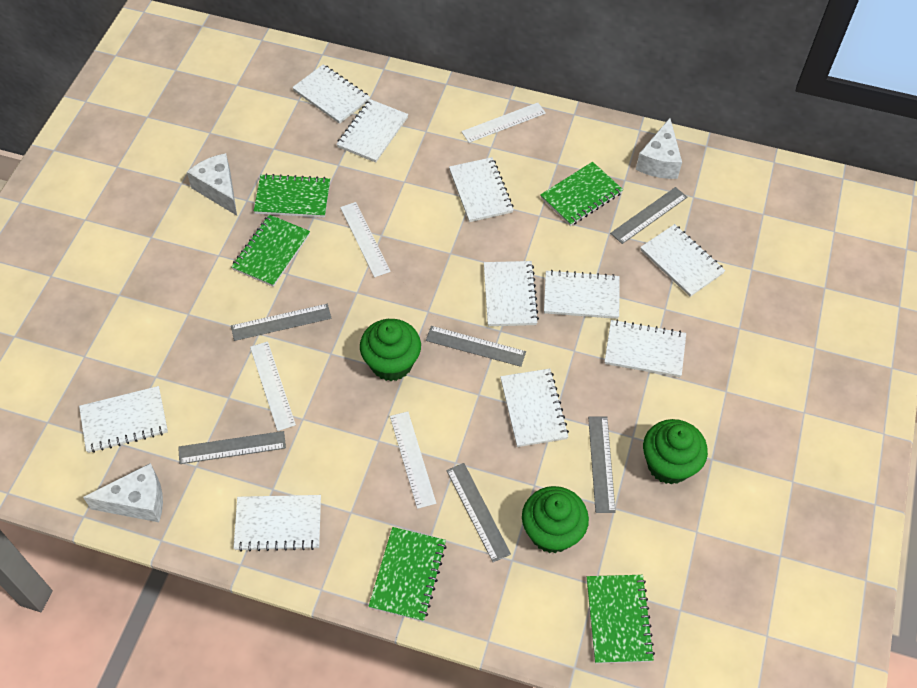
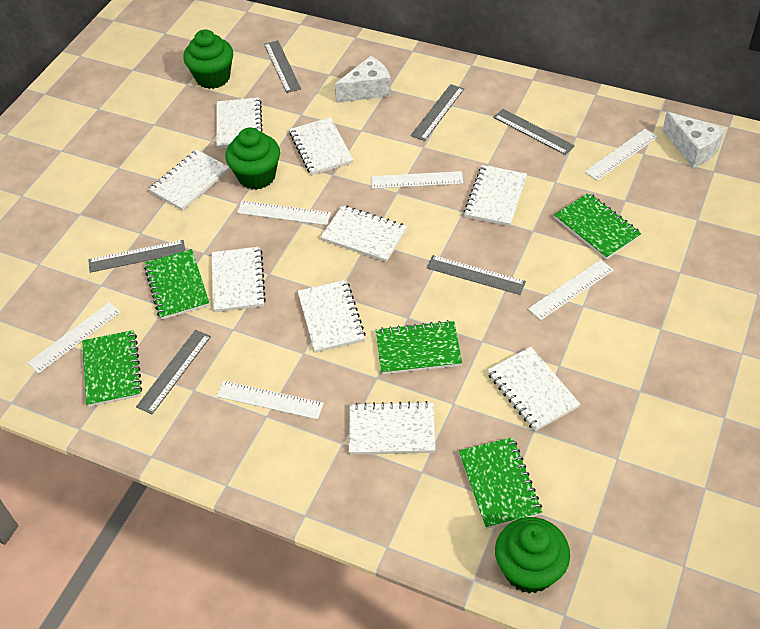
white cheese: 3 -> 2
white notebook: 10 -> 9
white ruler: 4 -> 6

